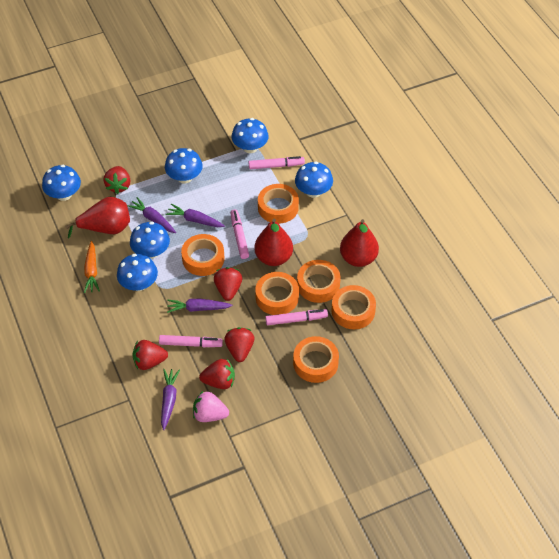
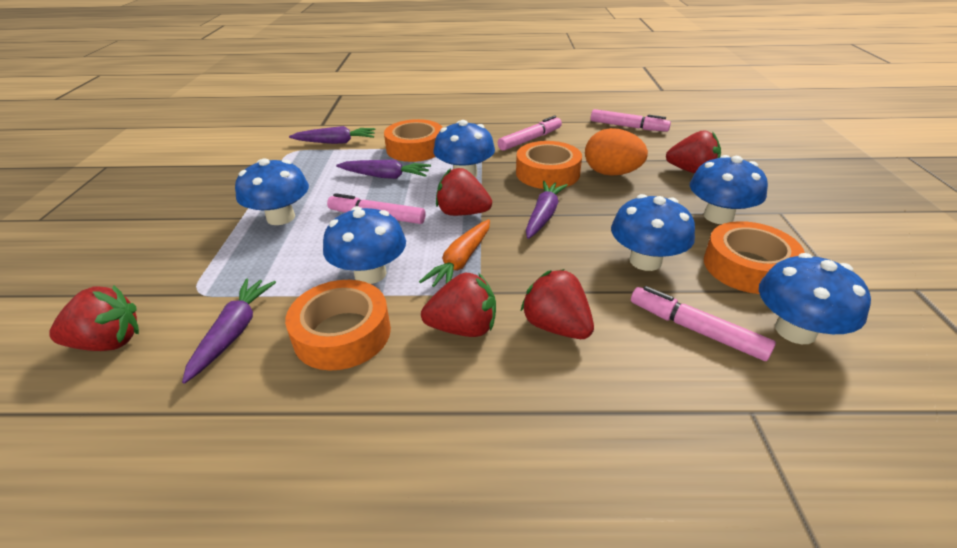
orange egg: 0 -> 1
orange tape: 6 -> 4
pink strawberry: 1 -> 0
red pear: 3 -> 0

